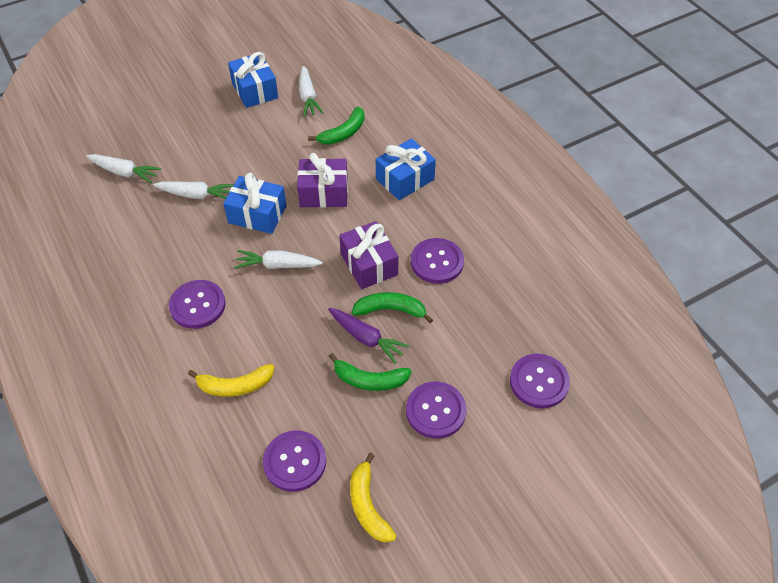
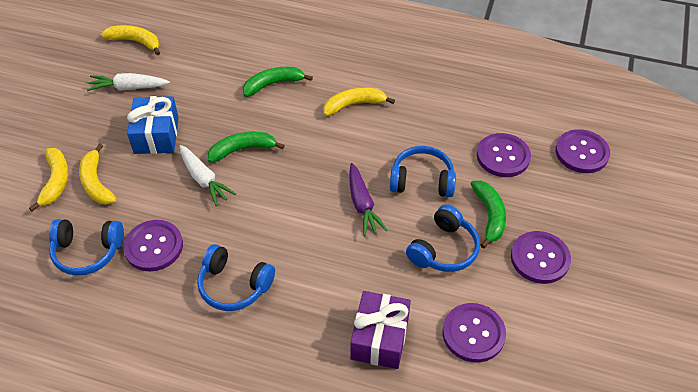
blue gift: 3 -> 1
blue headphones: 0 -> 4
purple gift: 2 -> 1
white carrot: 4 -> 2
yellow banana: 2 -> 4

